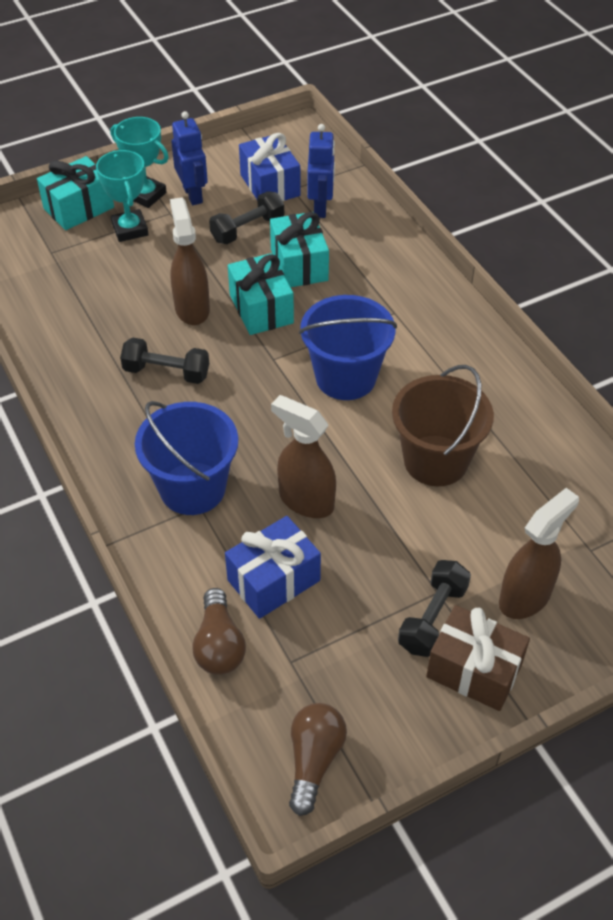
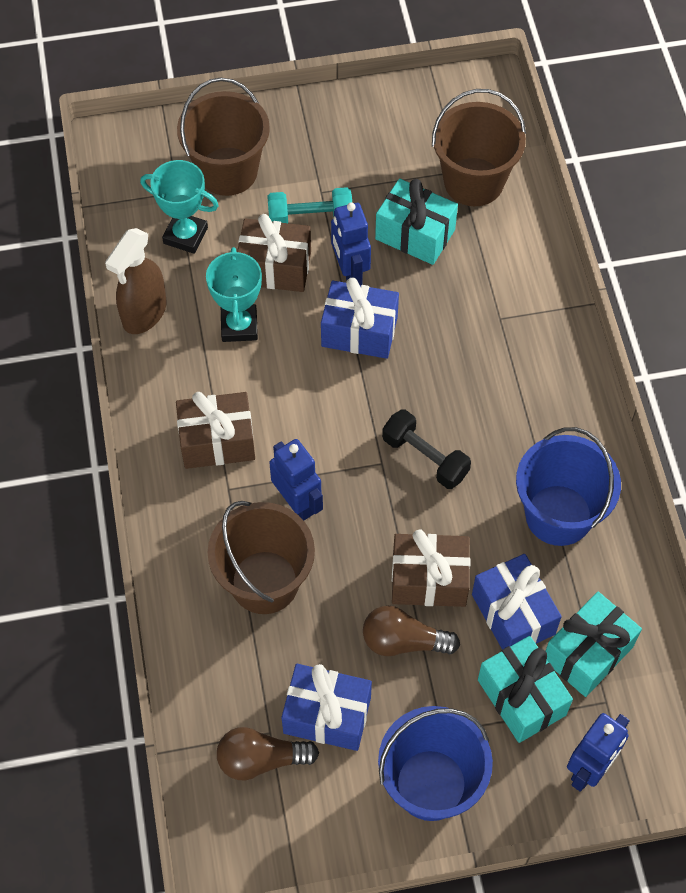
black dumbbell: 3 -> 1
blue gift: 2 -> 3
blue robot: 2 -> 3
brown bucket: 1 -> 3
brown gift: 1 -> 3
brown spray bottle: 3 -> 1
turquoise dumbbell: 0 -> 1

